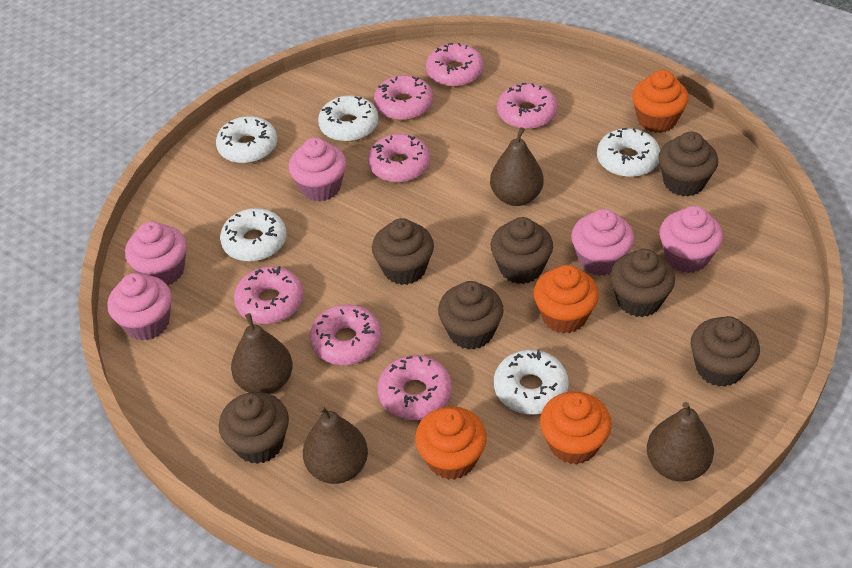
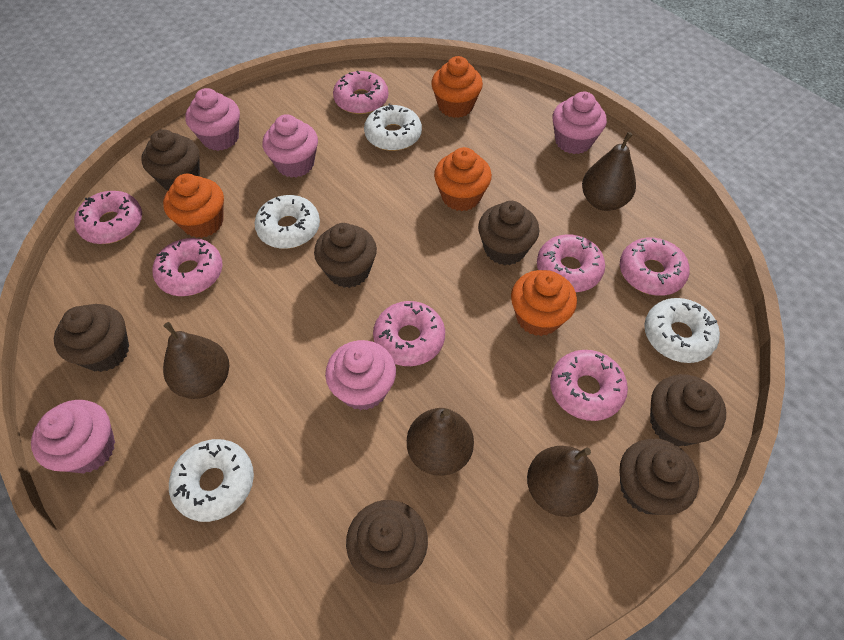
white donut: 5 -> 4

